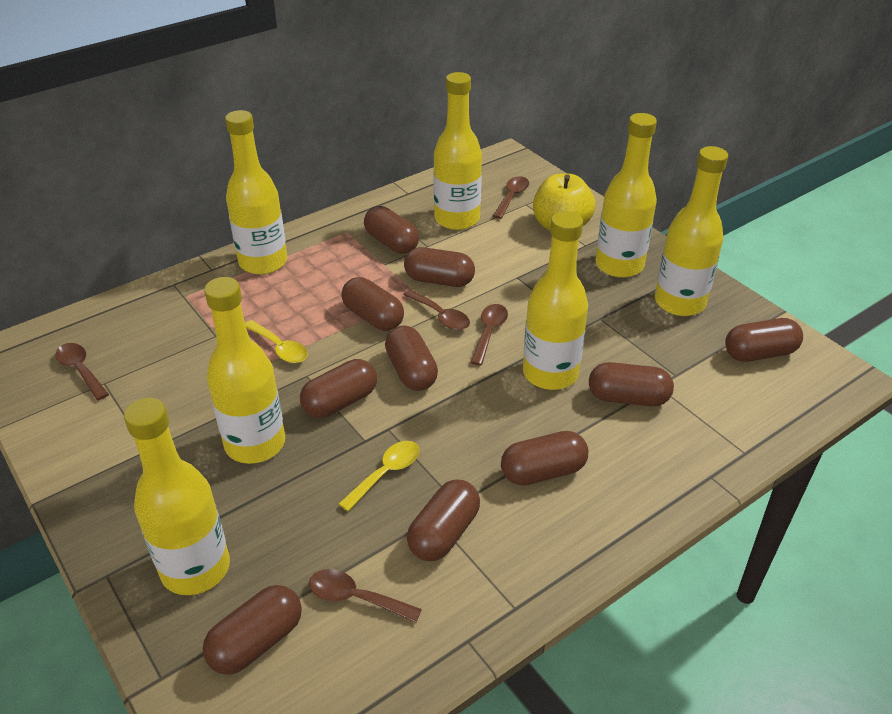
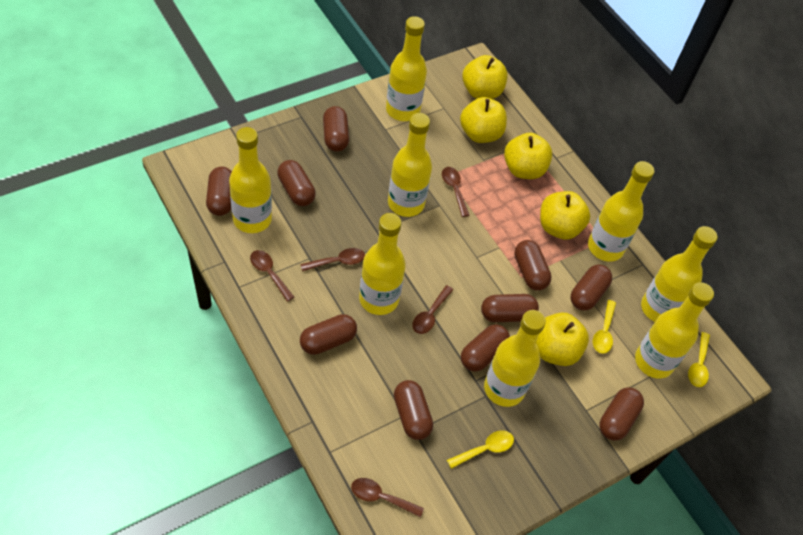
yellow apple: 1 -> 5
yellow bottle: 7 -> 8
yellow spoon: 2 -> 3

